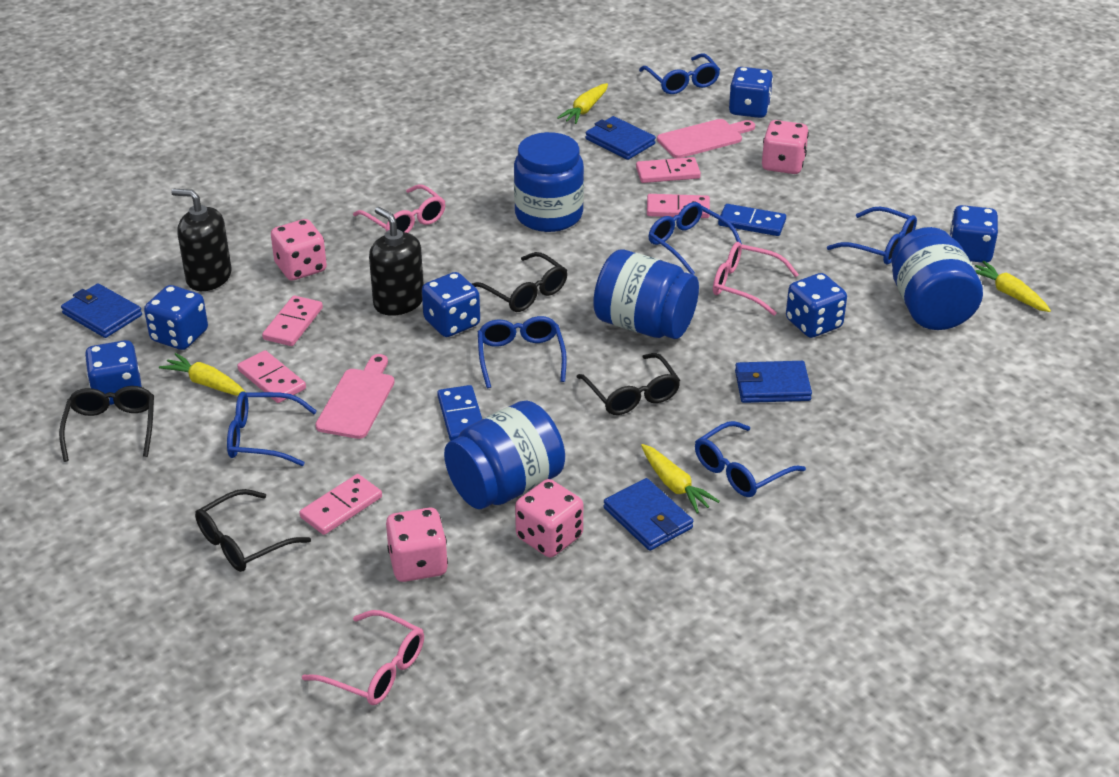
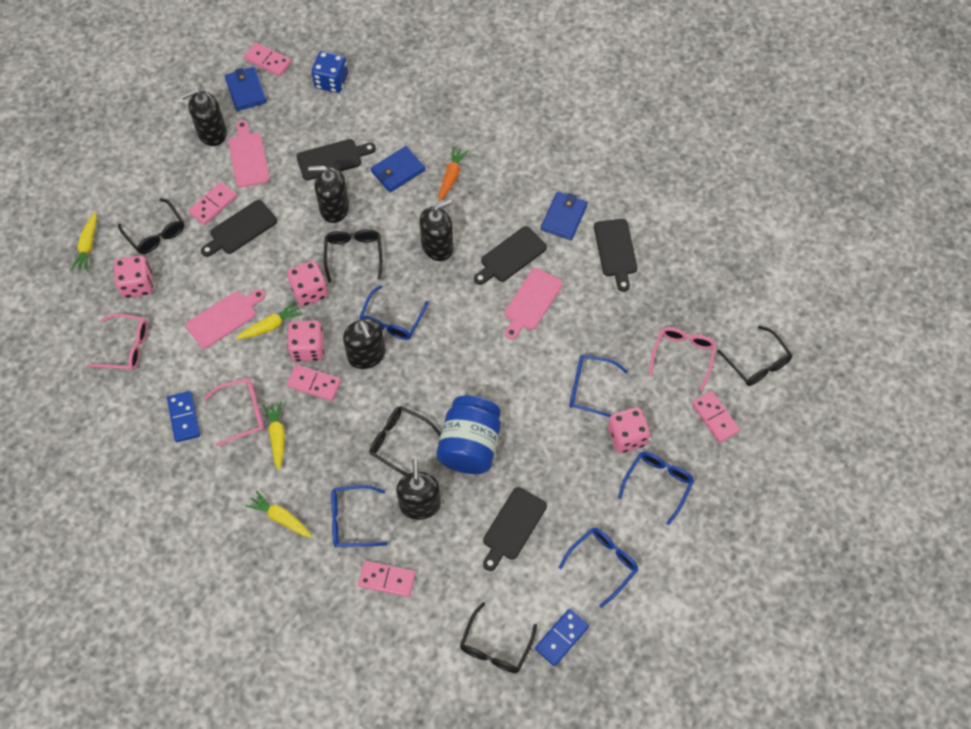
black cutting board: 0 -> 5
black glasses: 4 -> 5
black soap dispenser: 2 -> 5
blue dice: 6 -> 1
blue glasses: 6 -> 5
blue jar: 4 -> 1
blue wallet: 4 -> 3
orange carrot: 0 -> 1
pink cutting board: 2 -> 3

